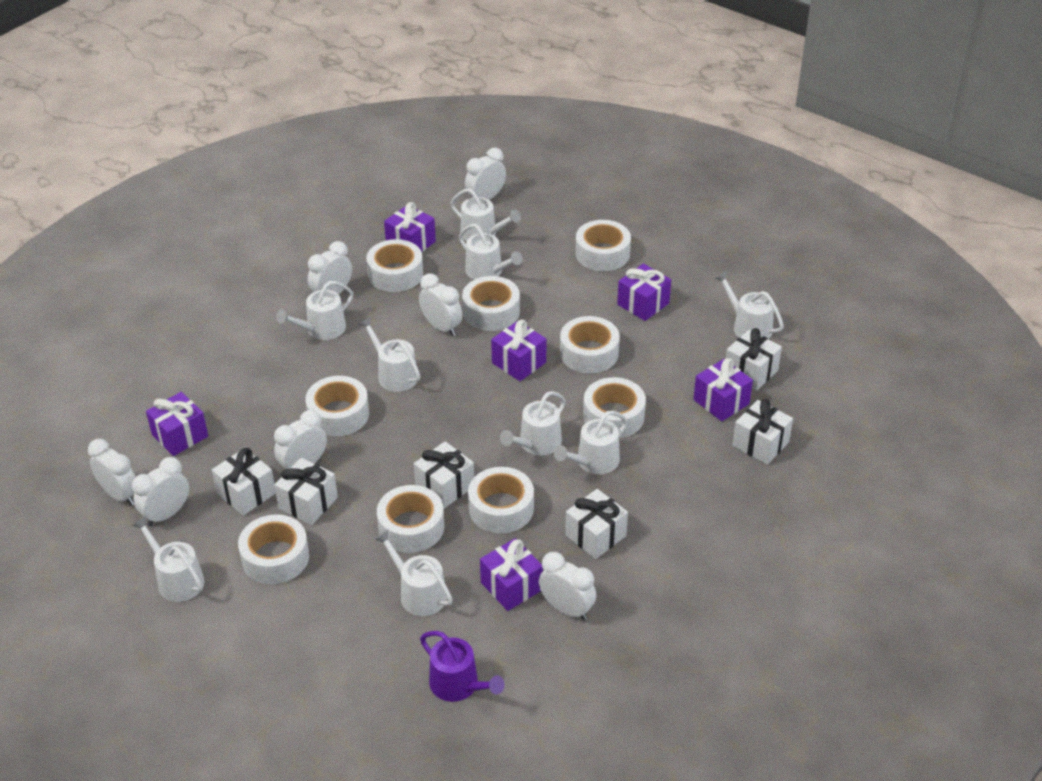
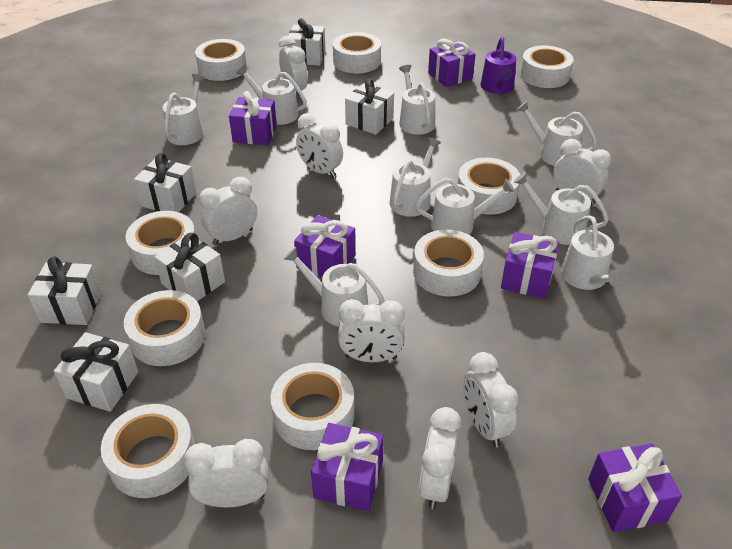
white clock: 7 -> 8

